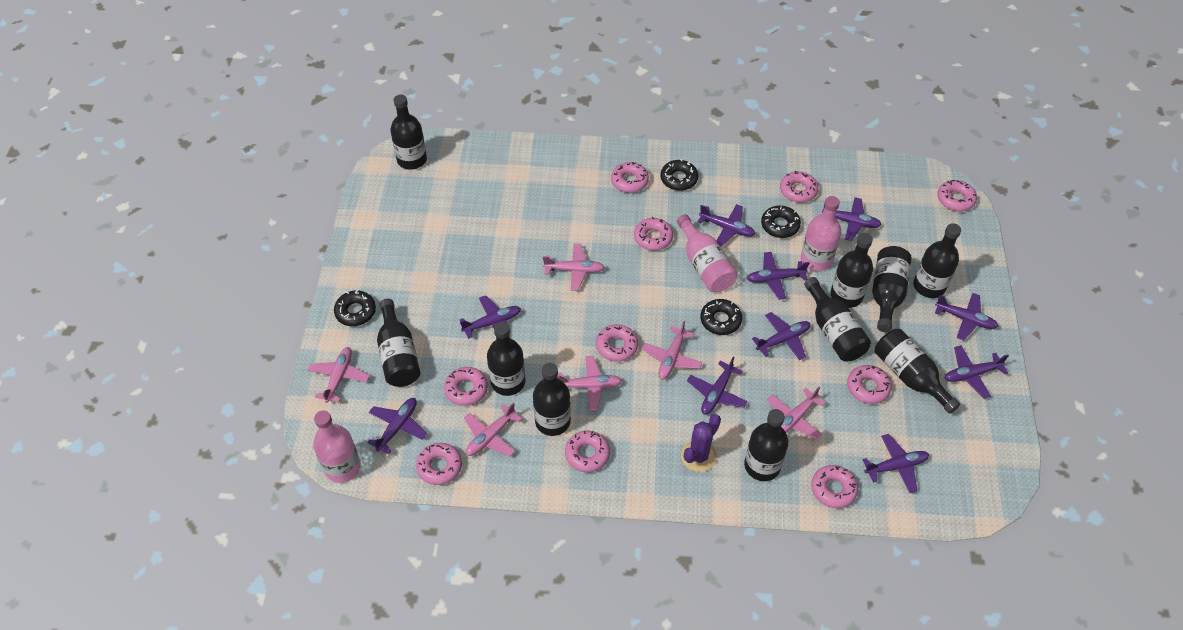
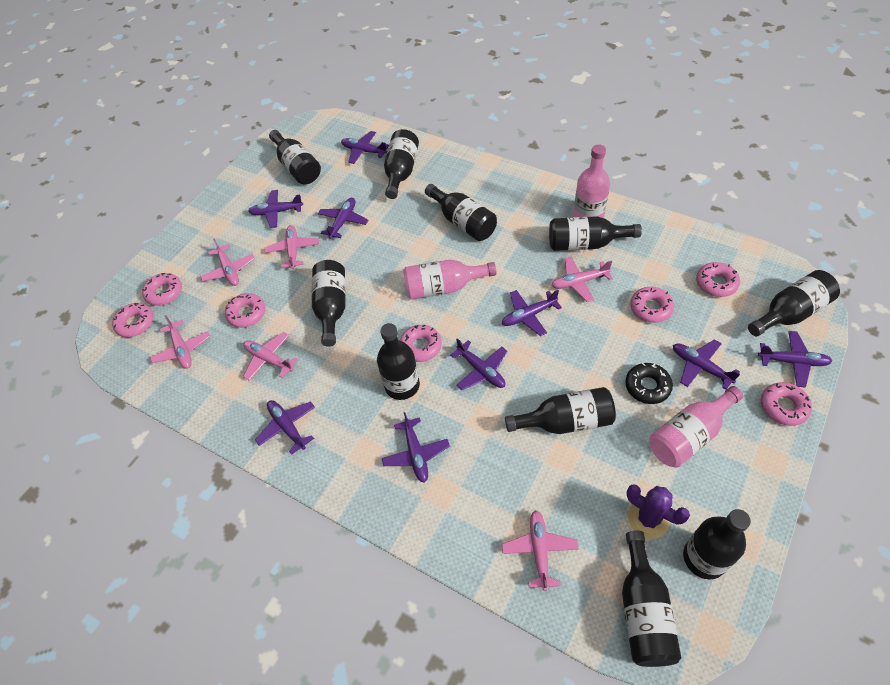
black donut: 4 -> 1
pink donut: 10 -> 7
purple plane: 10 -> 9

